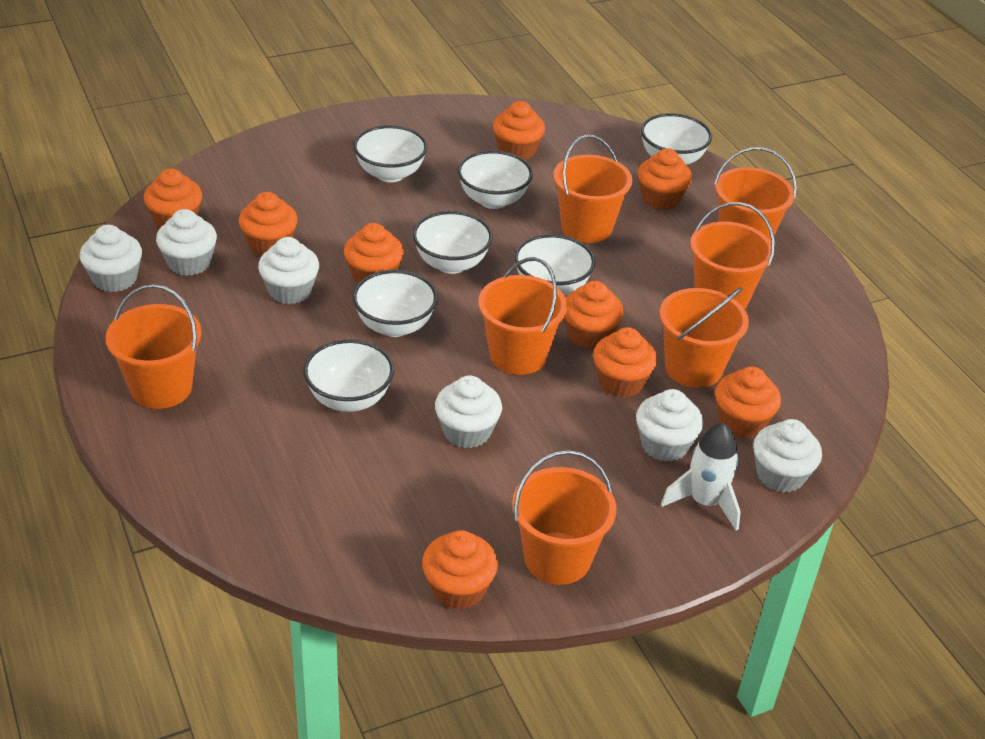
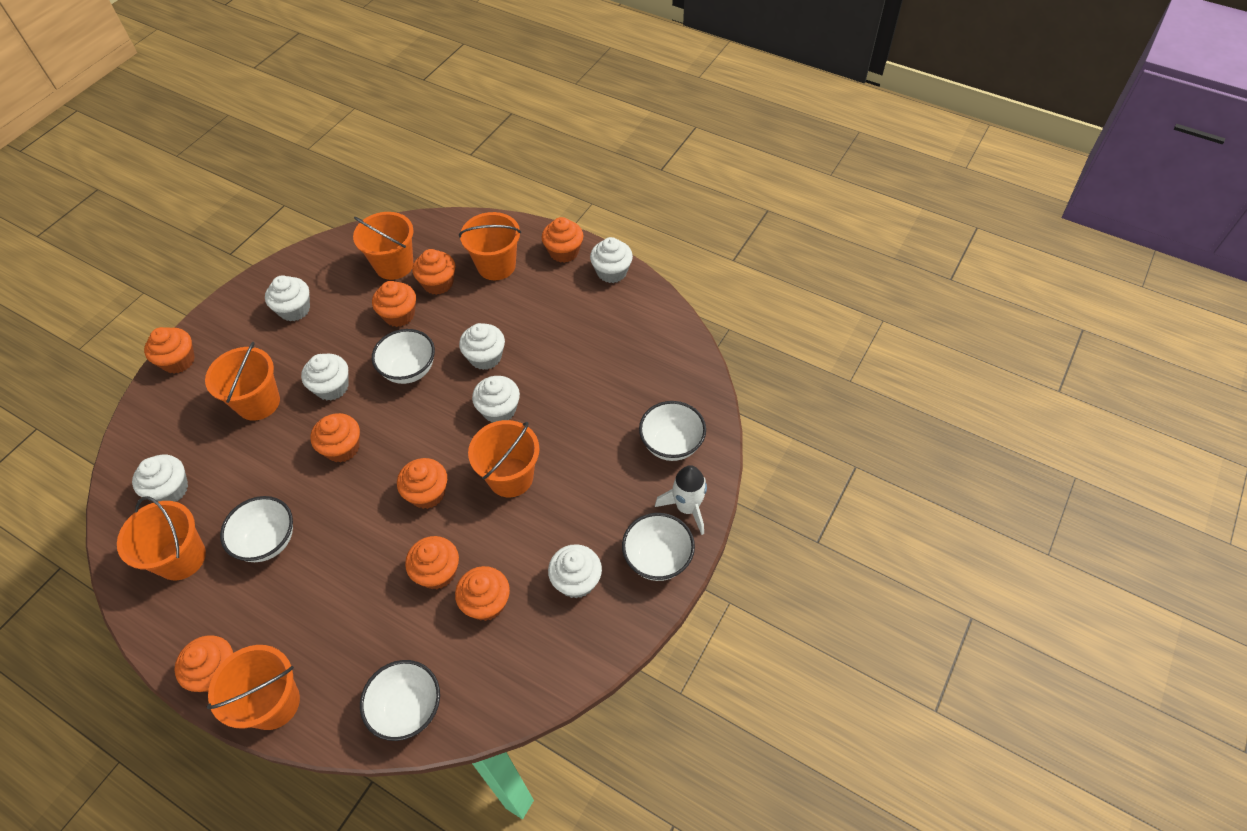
orange bucket: 7 -> 6
white bowl: 7 -> 5
white cupcake: 6 -> 7

